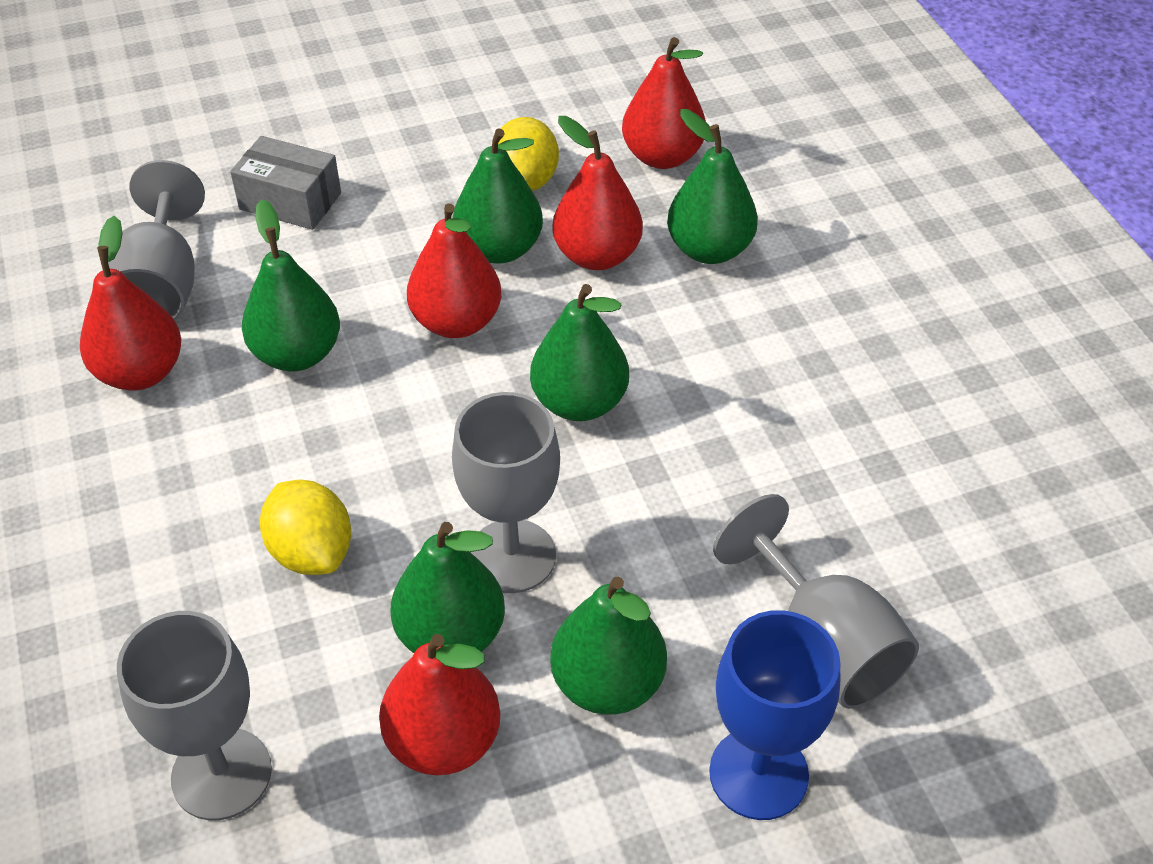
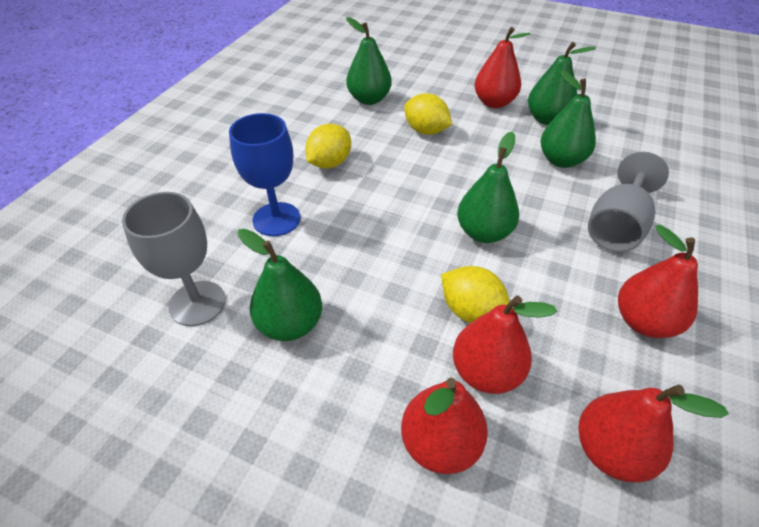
green pear: 6 -> 5
grey box: 1 -> 0
grey goblet: 4 -> 2
yellow lemon: 2 -> 3

